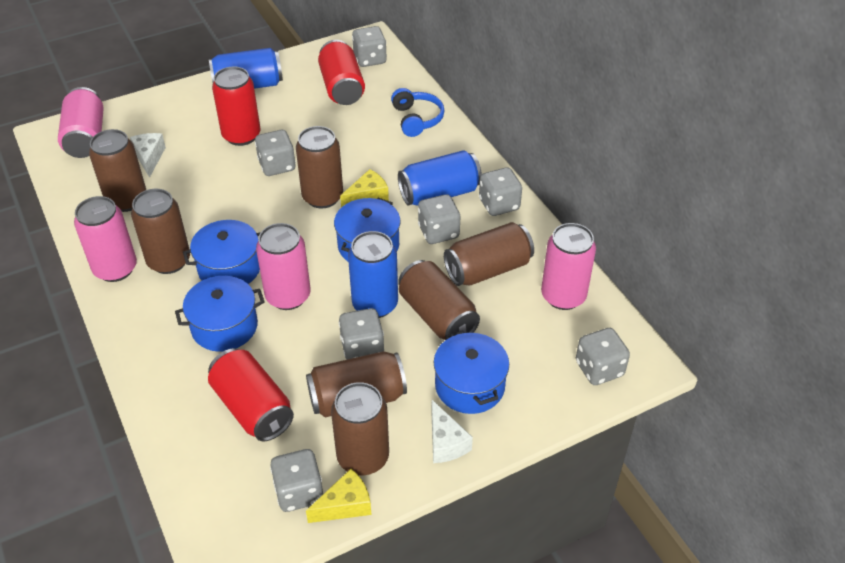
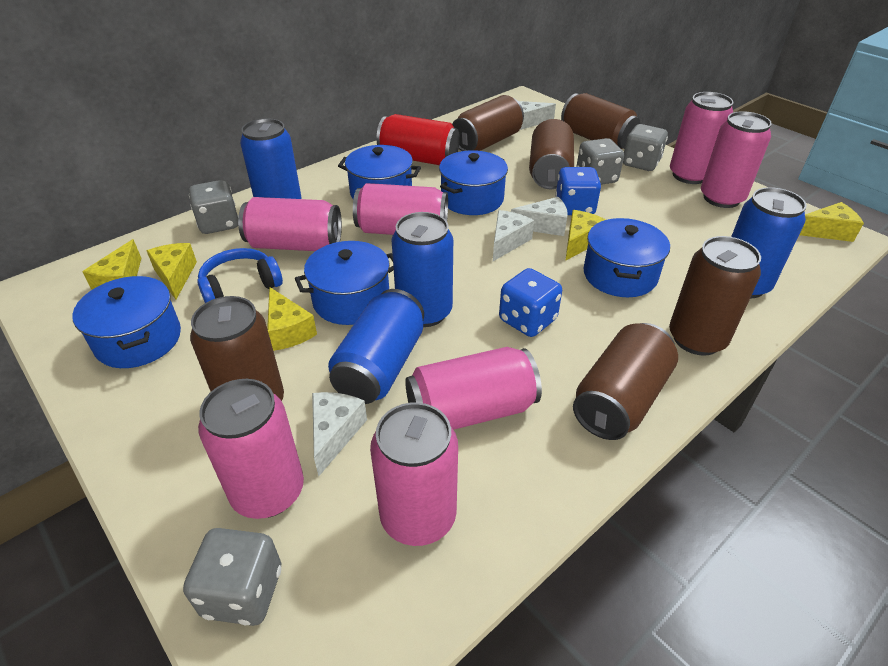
blue can: 3 -> 4
blue dice: 0 -> 2
blue pot: 4 -> 5
brown can: 7 -> 6
grey dice: 7 -> 4
pink can: 4 -> 7
red can: 3 -> 1
white cheese: 2 -> 4
yellow cheese: 2 -> 5

